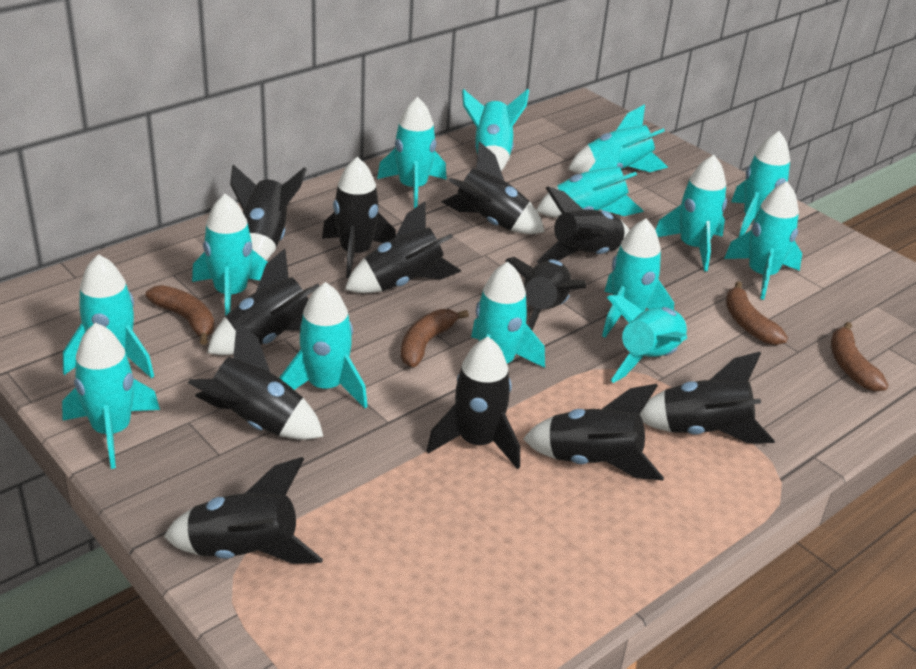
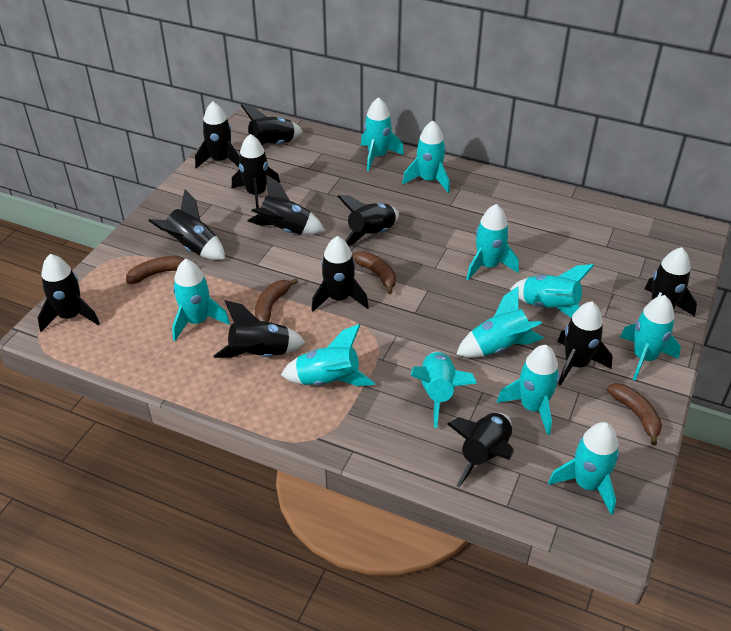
turquoise rocket: 14 -> 11

